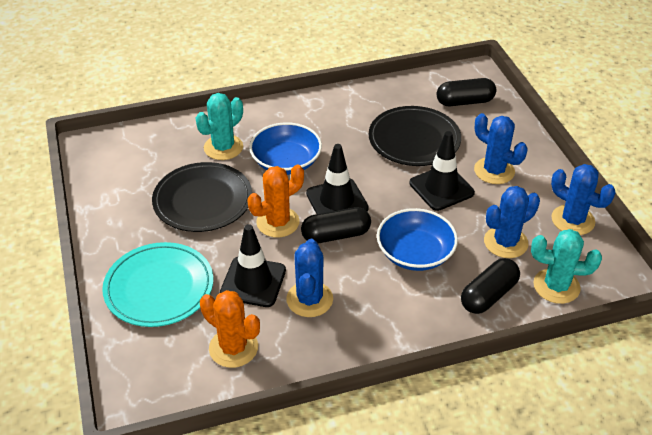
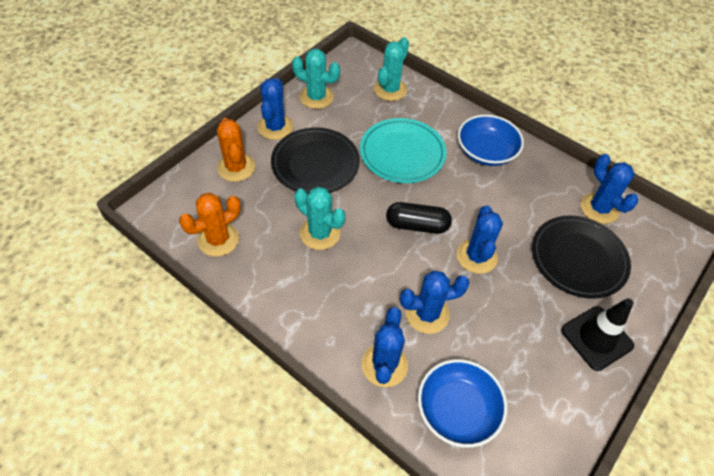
black capsule: 3 -> 1
black traffic cone: 3 -> 1
blue cactus: 4 -> 5
turquoise cactus: 2 -> 3

